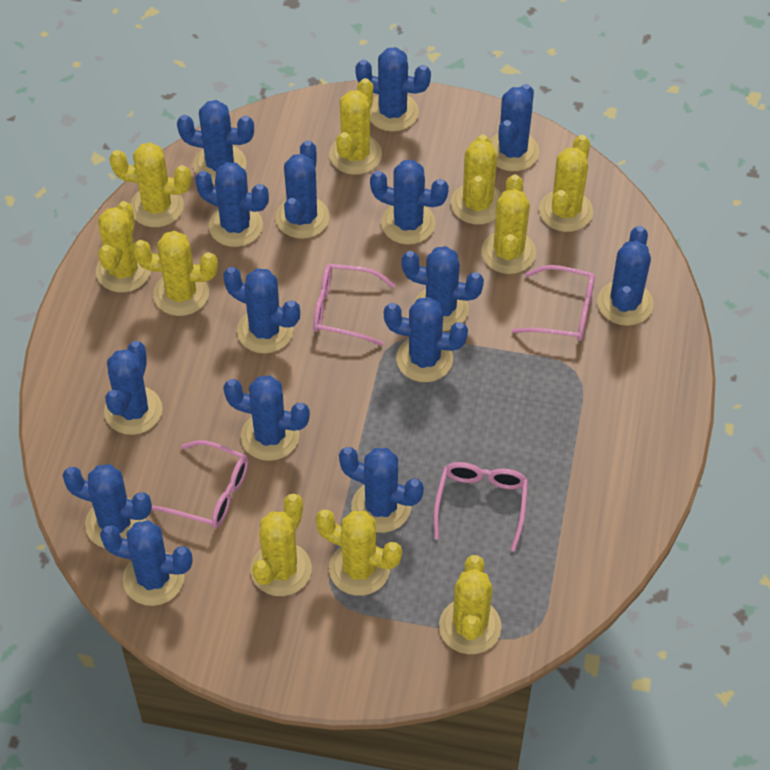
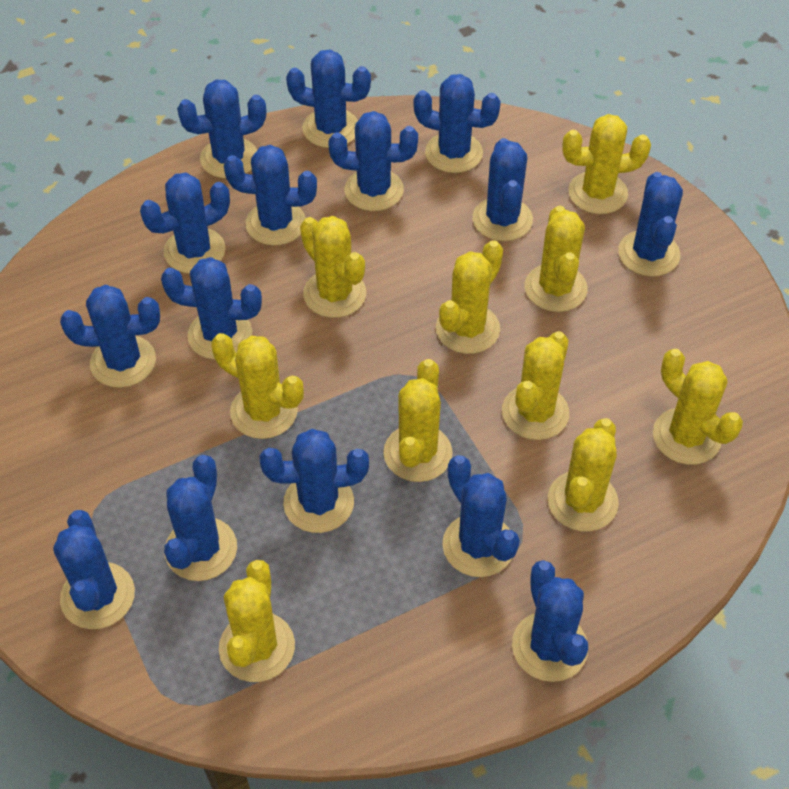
pink glasses: 4 -> 0

